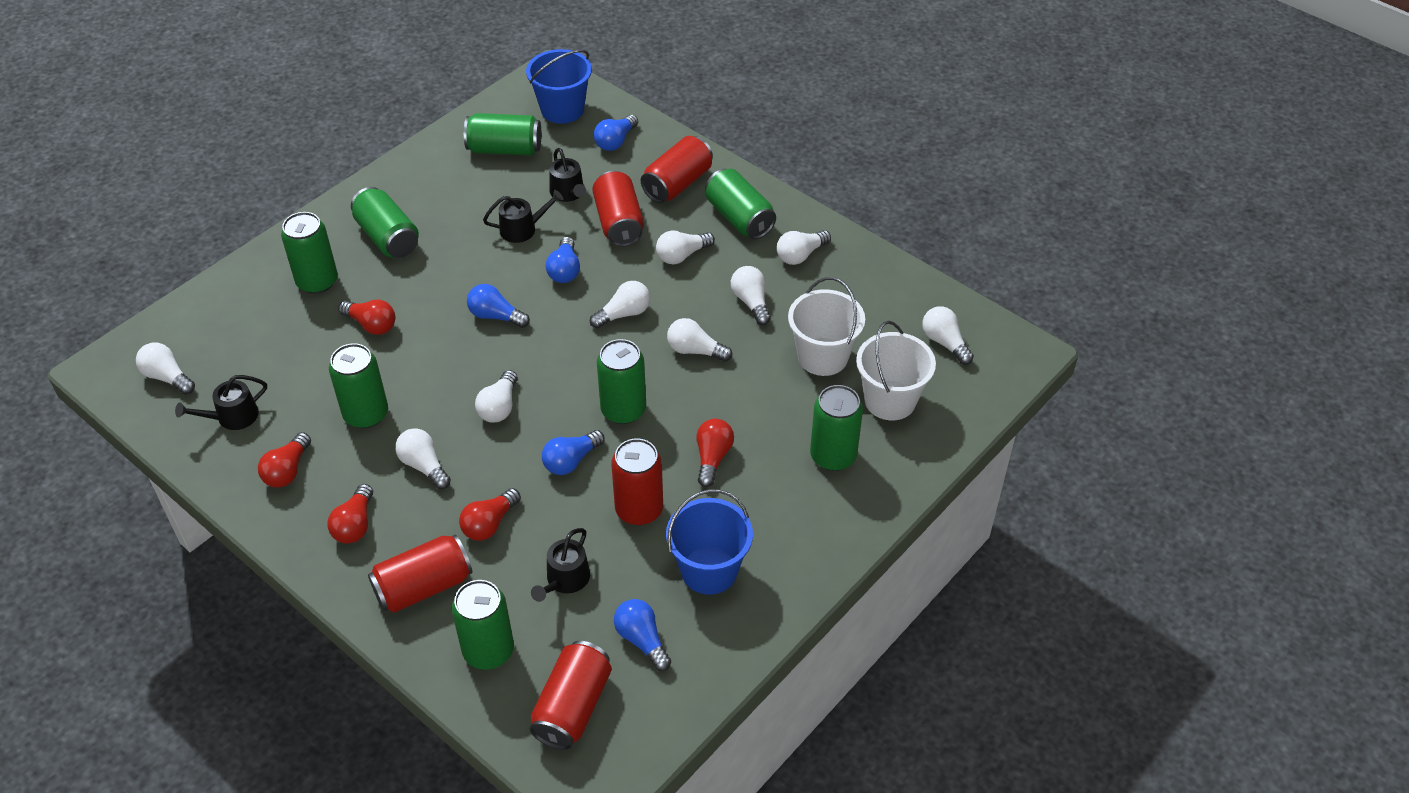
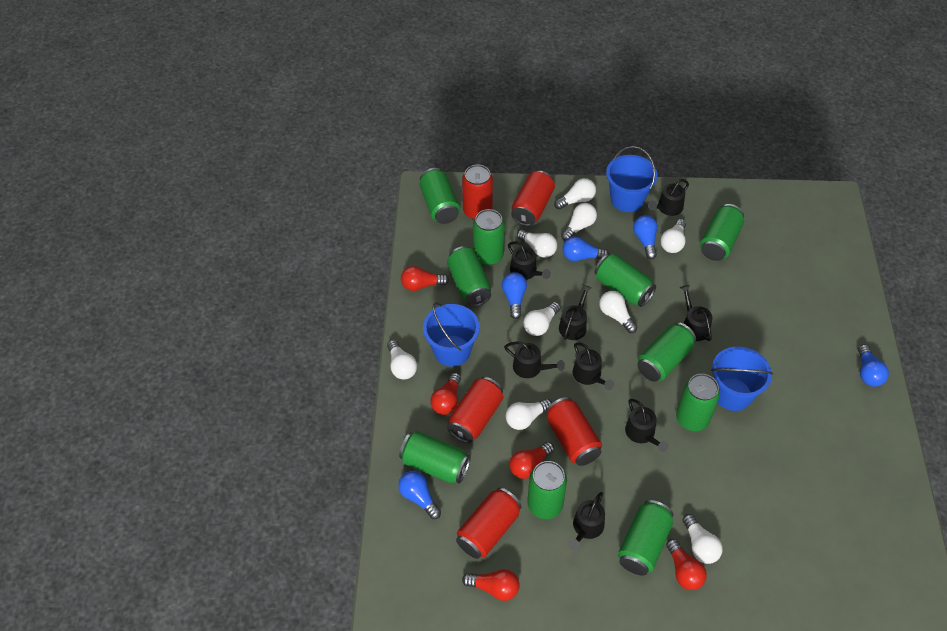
black watering can: 4 -> 8
blue bucket: 2 -> 3
green can: 8 -> 10
white bucket: 2 -> 0

